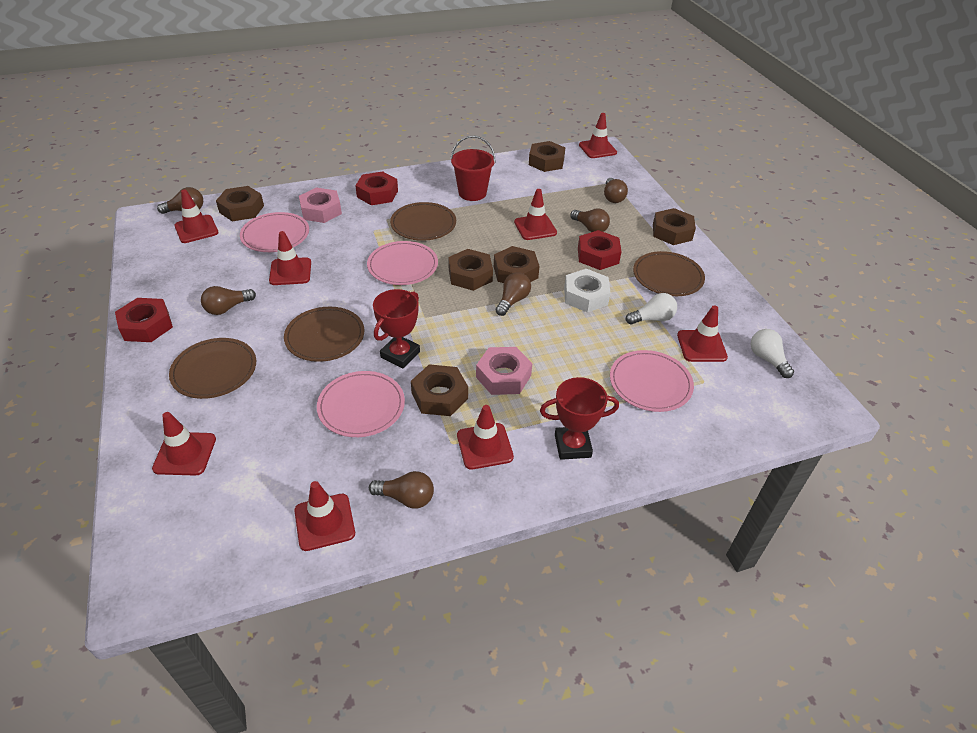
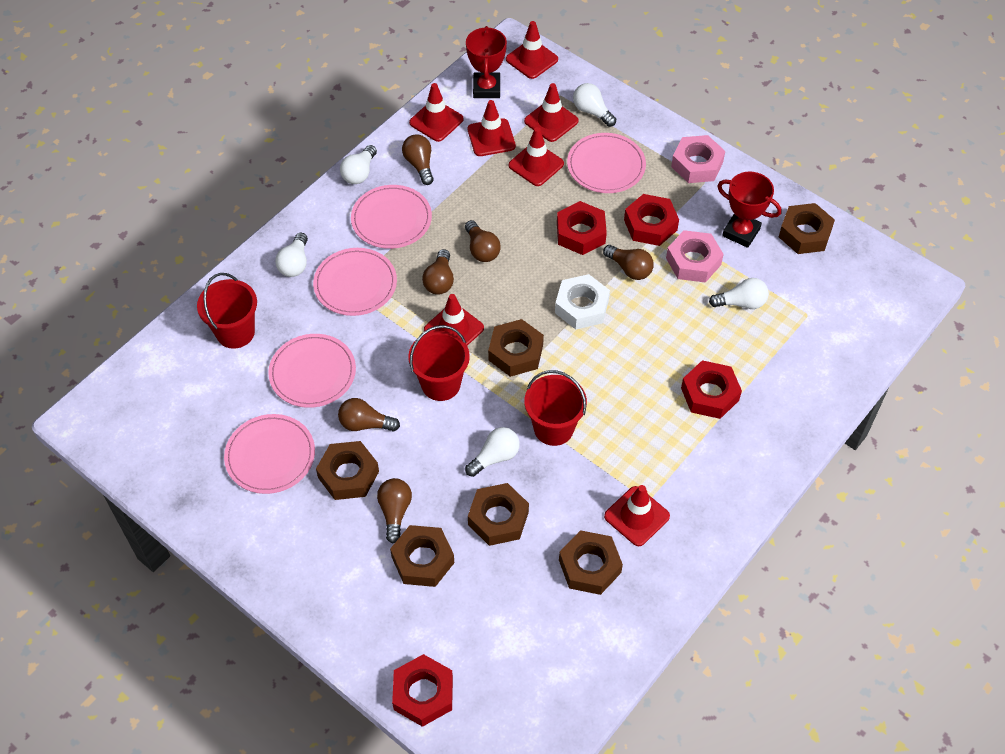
brown plate: 4 -> 0
pink plate: 4 -> 5
red bucket: 1 -> 3
red nut: 3 -> 4
red traffic cone: 8 -> 7
white light bulb: 2 -> 5

